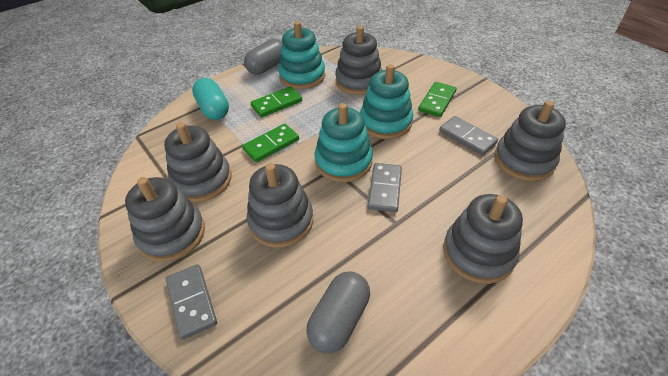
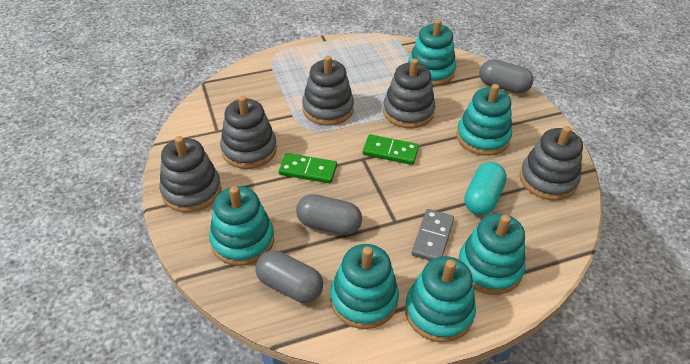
green domino: 3 -> 2
grey capsule: 2 -> 3
grey domino: 3 -> 1
grey stacking toy: 6 -> 5
turquoise stacking toy: 3 -> 6

